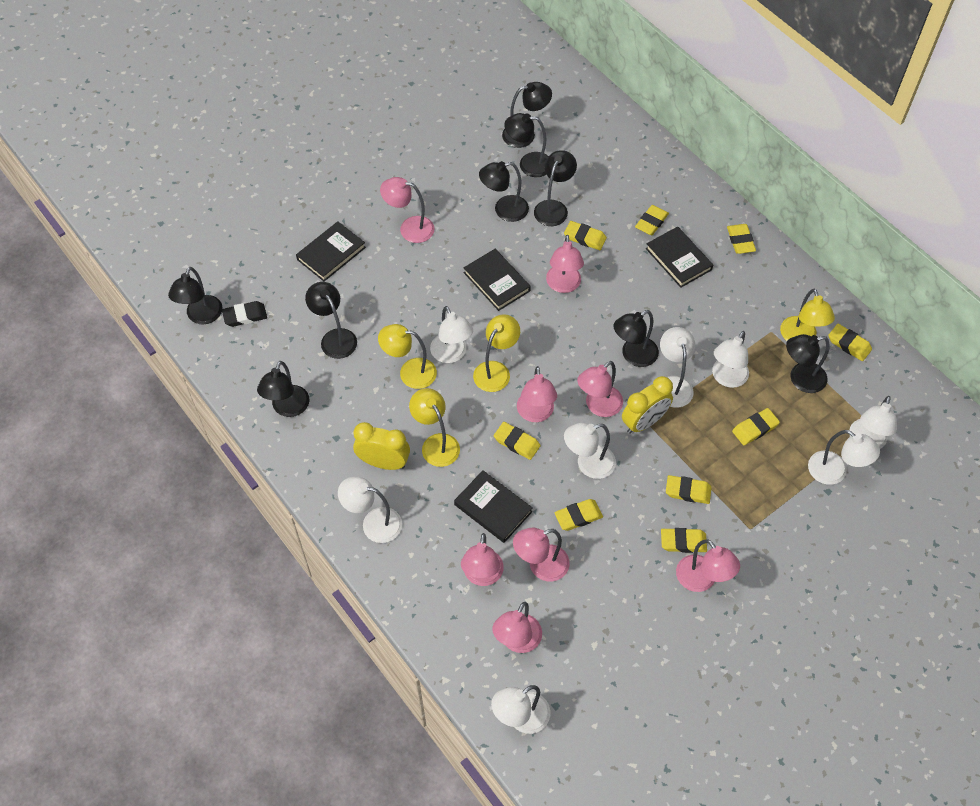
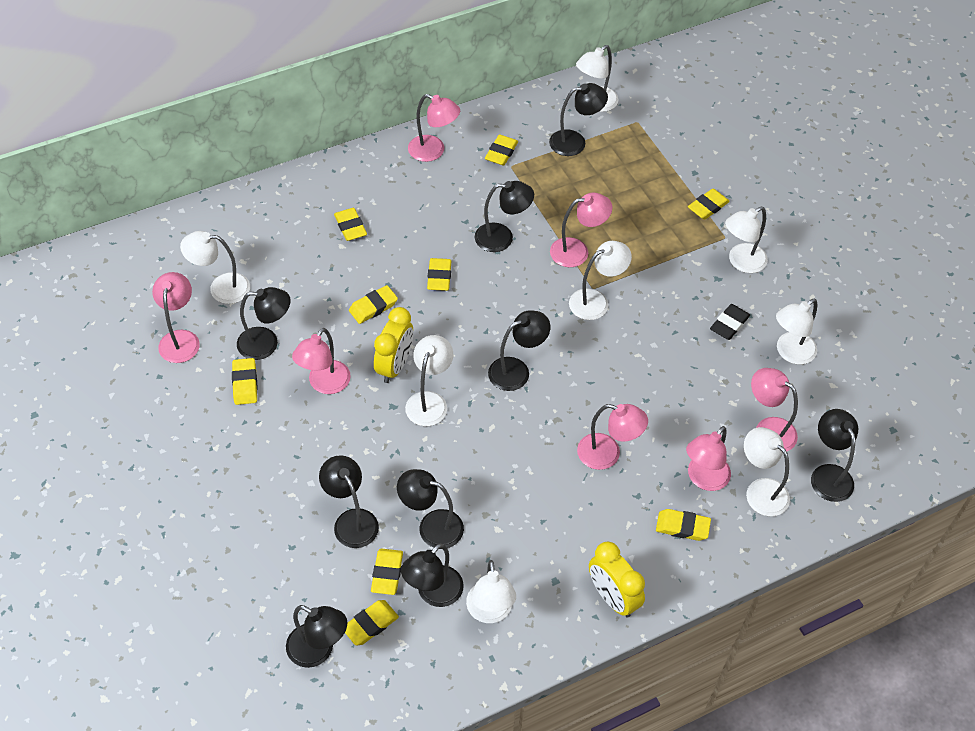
black book: 4 -> 0
pink lamp: 8 -> 7
yellow lamp: 4 -> 0

